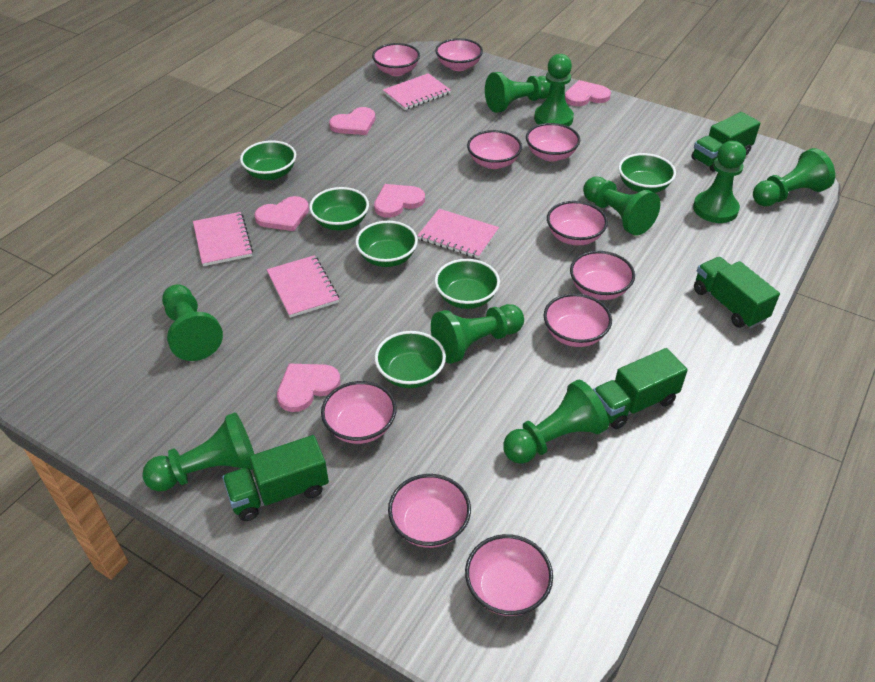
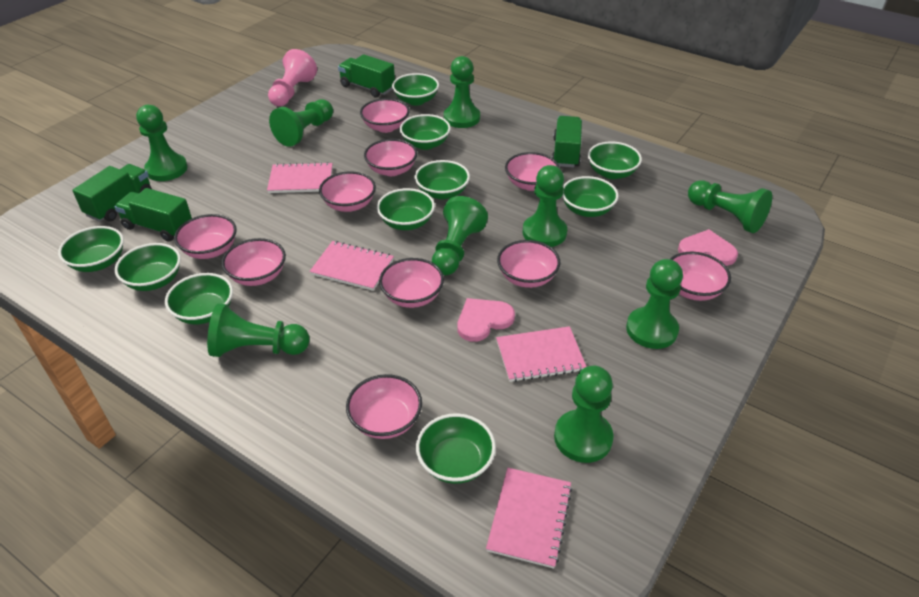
green bowl: 6 -> 10
pink heart: 5 -> 2
pink pawn: 0 -> 1

